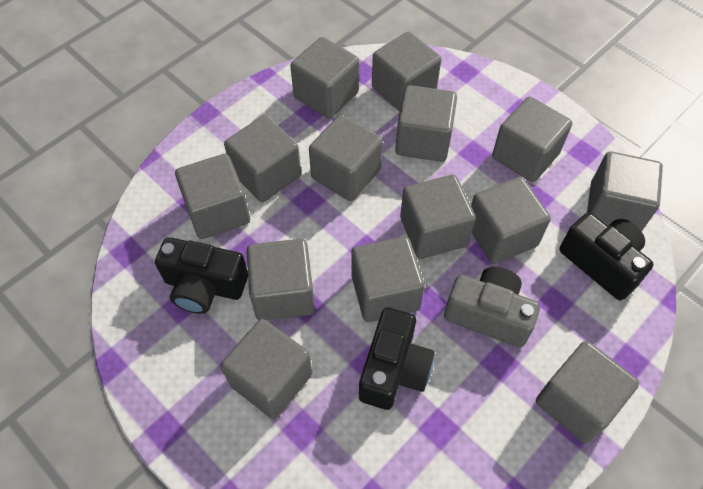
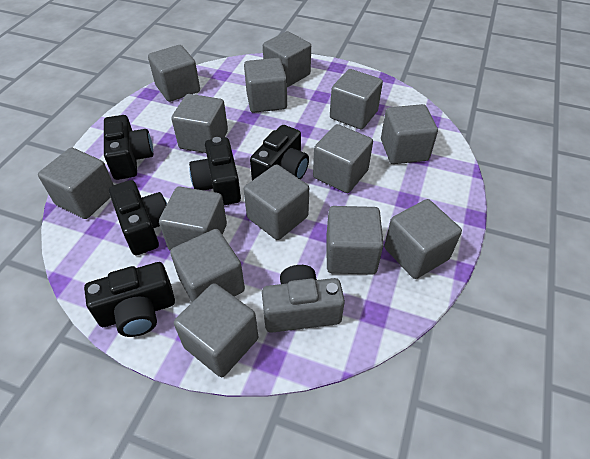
black camera: 3 -> 5

